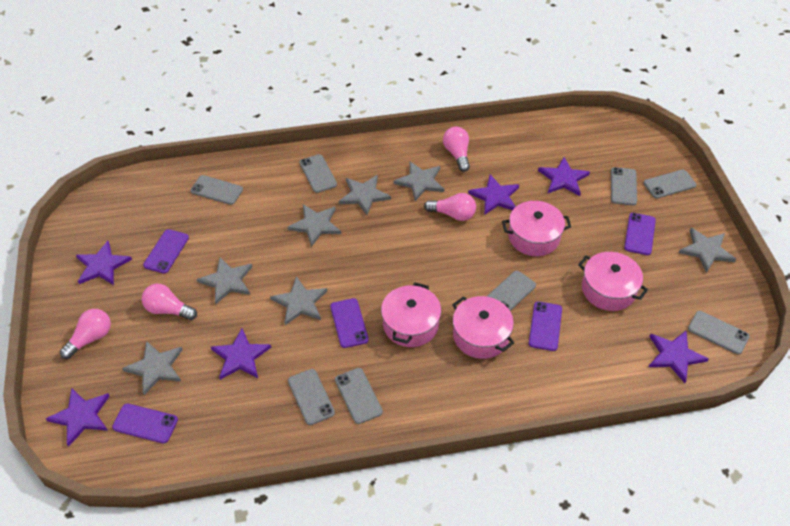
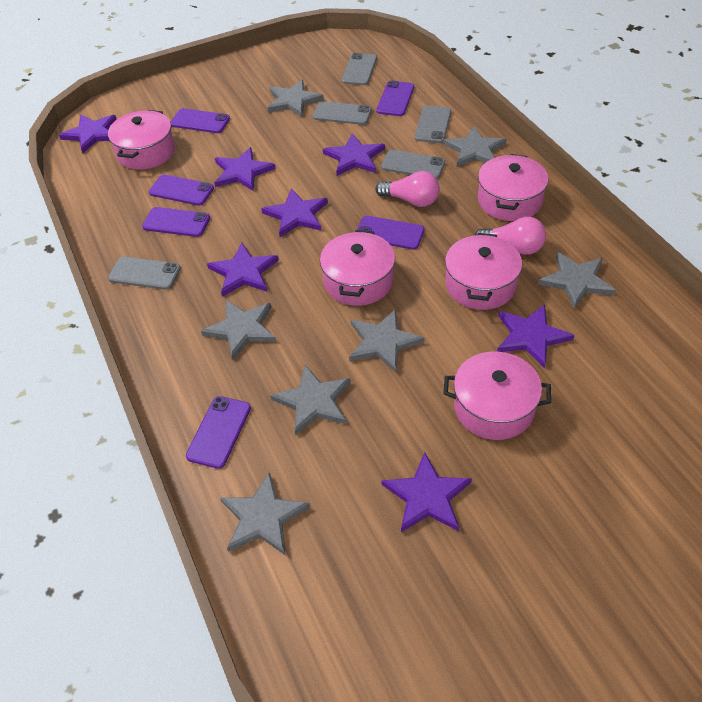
grey phone: 8 -> 5
pink light bulb: 4 -> 2
pink pot: 4 -> 5
purple phone: 5 -> 6
purple star: 6 -> 7

